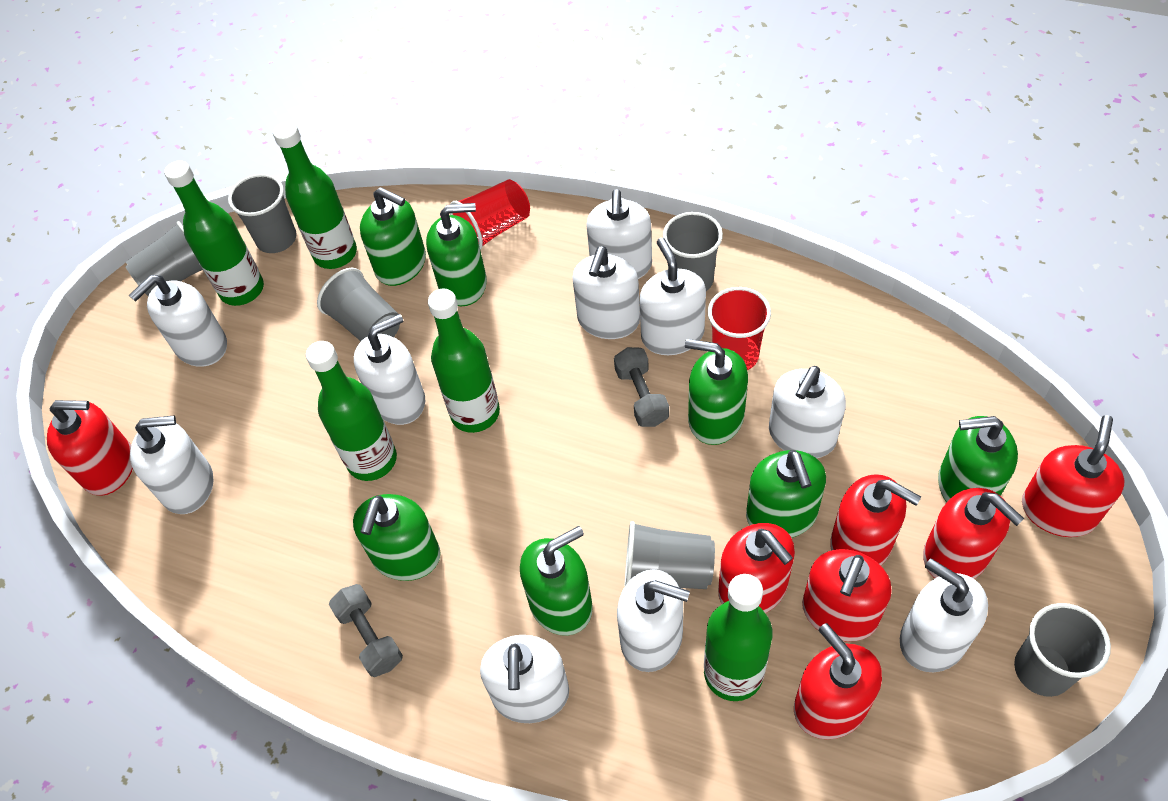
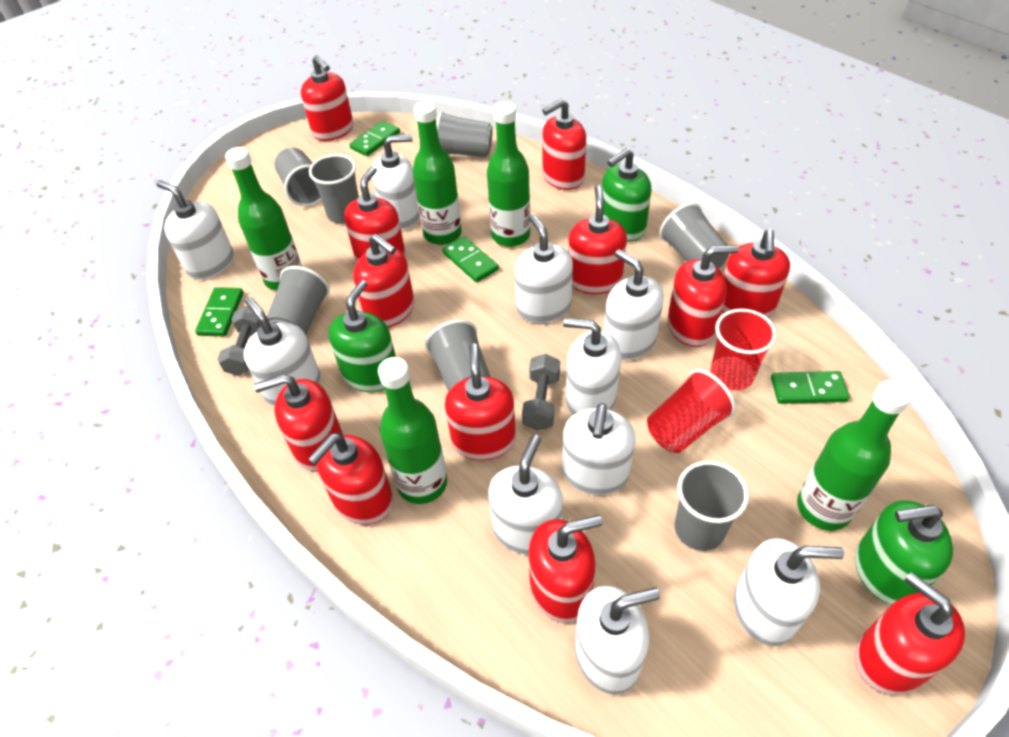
green domino: 0 -> 4
green soap dispenser: 7 -> 3
grey cup: 6 -> 7
red soap dispenser: 7 -> 12

